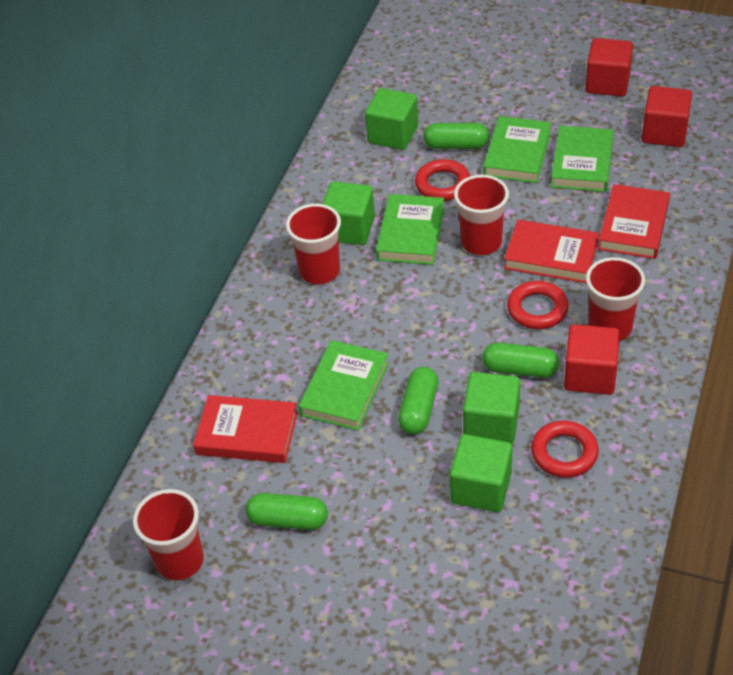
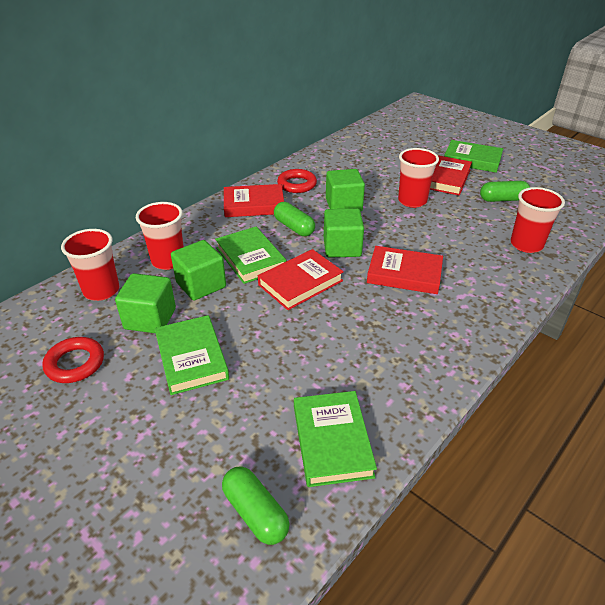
green capsule: 4 -> 3
red book: 3 -> 4
red cube: 3 -> 0
red ring: 3 -> 2

